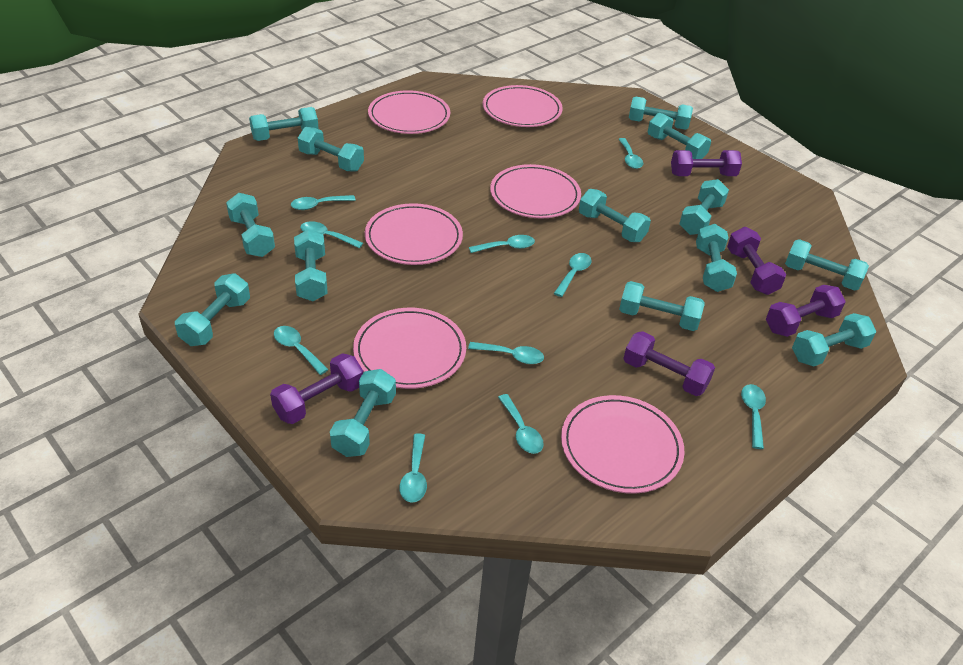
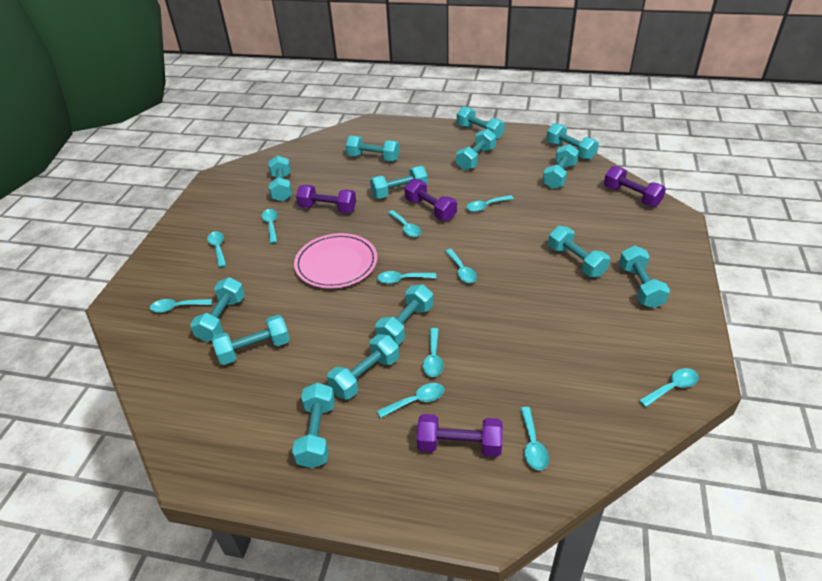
pink plate: 6 -> 1
purple dumbbell: 5 -> 4
turquoise spoon: 10 -> 11

